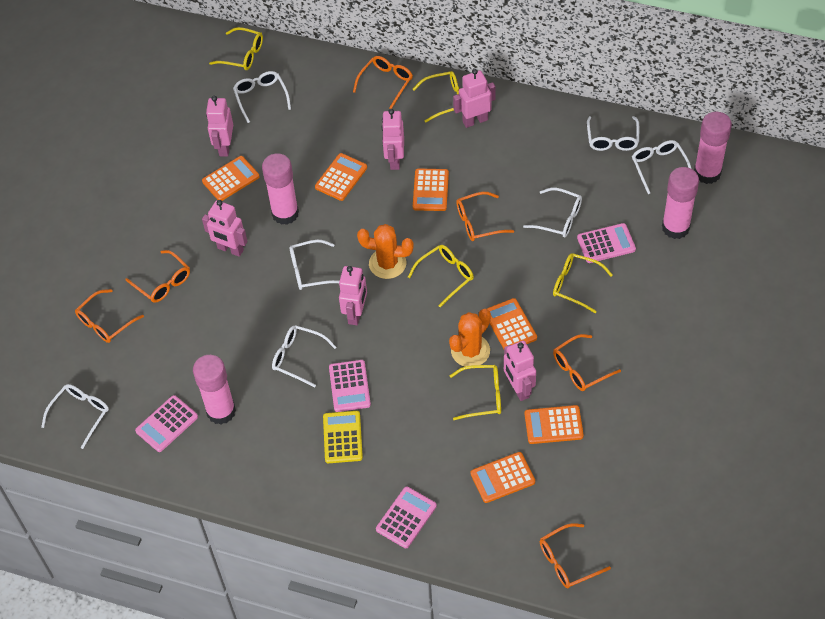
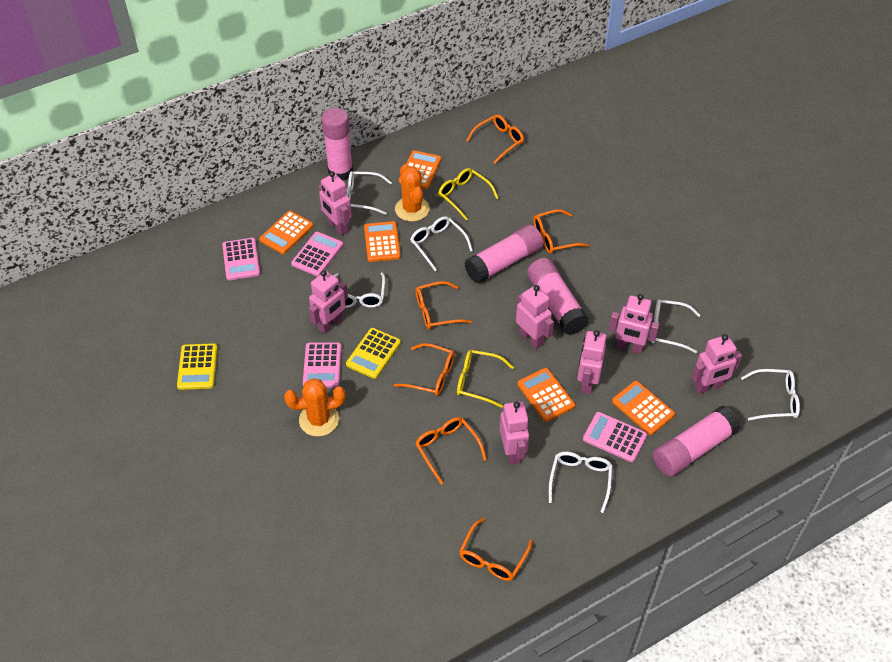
orange calculator: 6 -> 5
pink robot: 6 -> 7
white glasses: 7 -> 6
yellow calculator: 1 -> 2
yellow glasses: 5 -> 2

